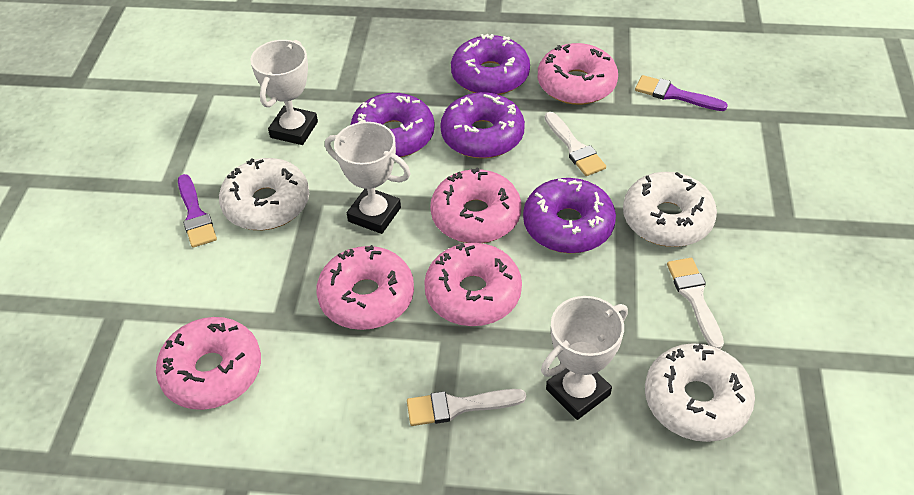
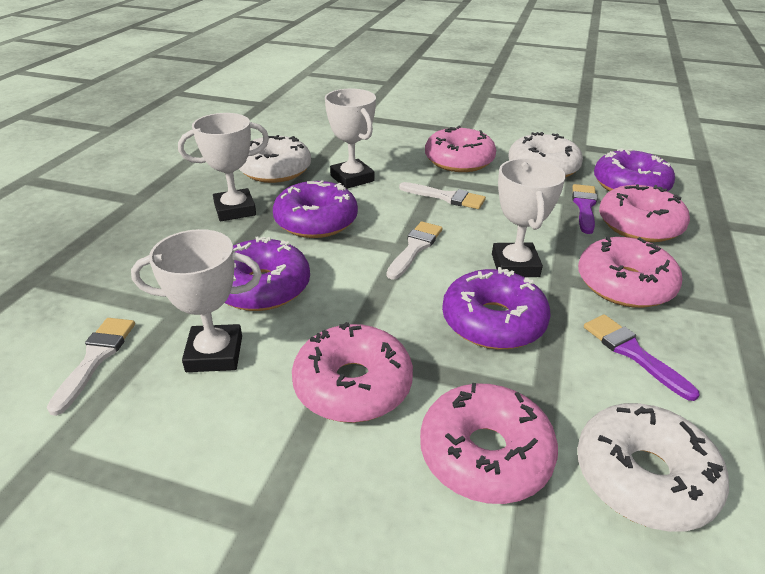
white trophy: 3 -> 4

